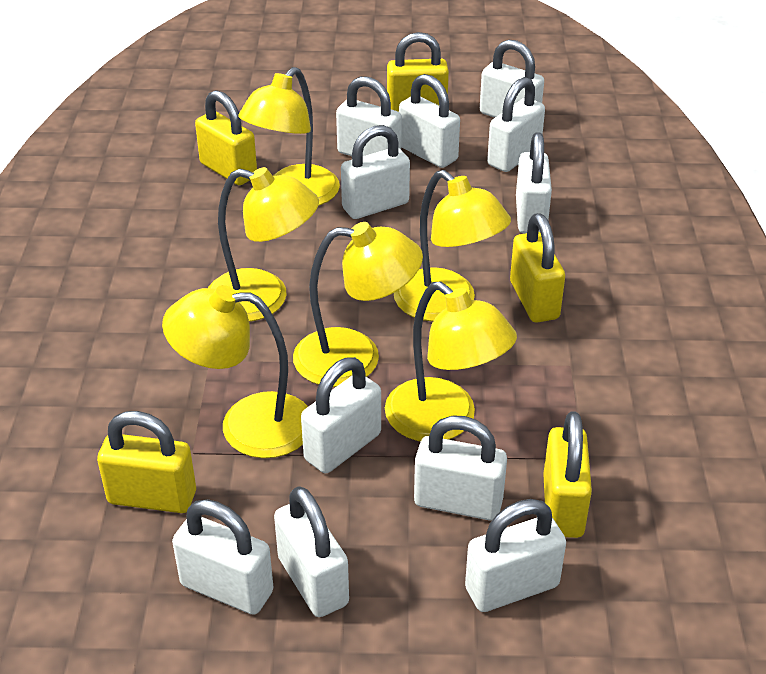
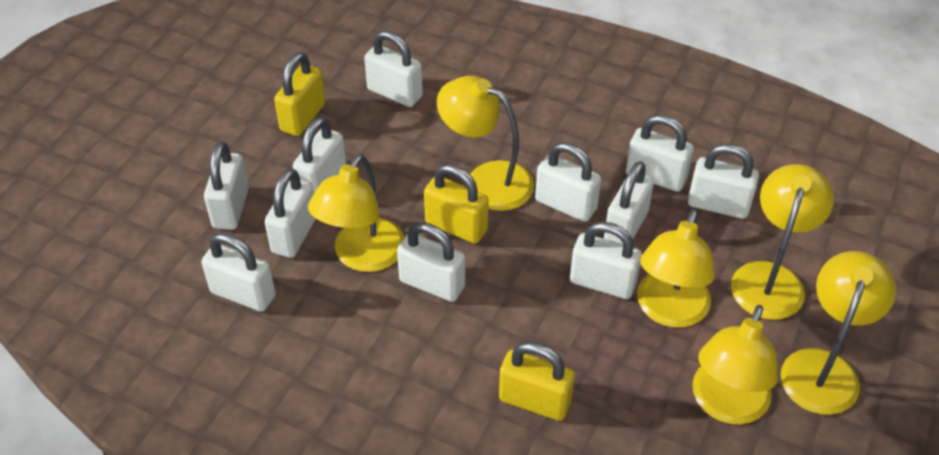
yellow padlock: 5 -> 3

